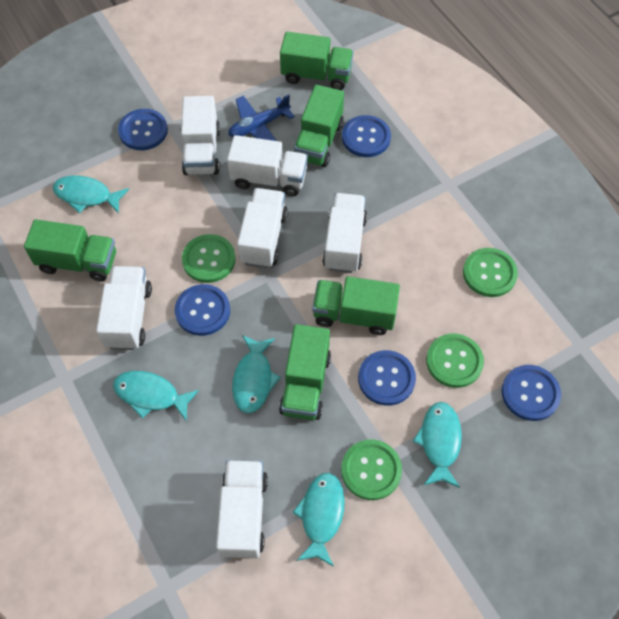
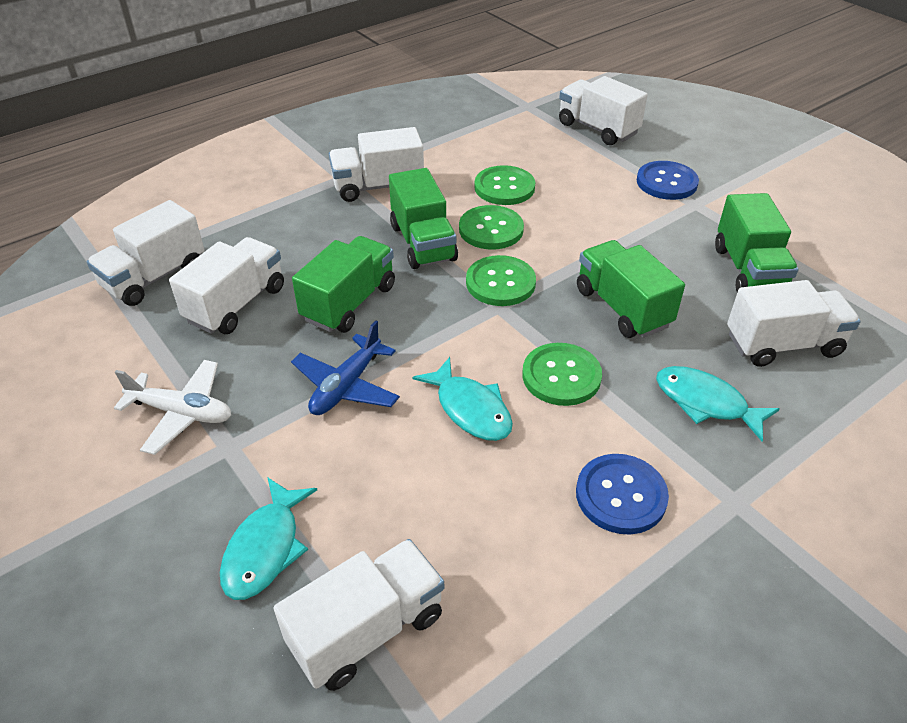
blue button: 5 -> 2
green truck: 5 -> 4
turquoise fish: 5 -> 3
white plane: 0 -> 1

